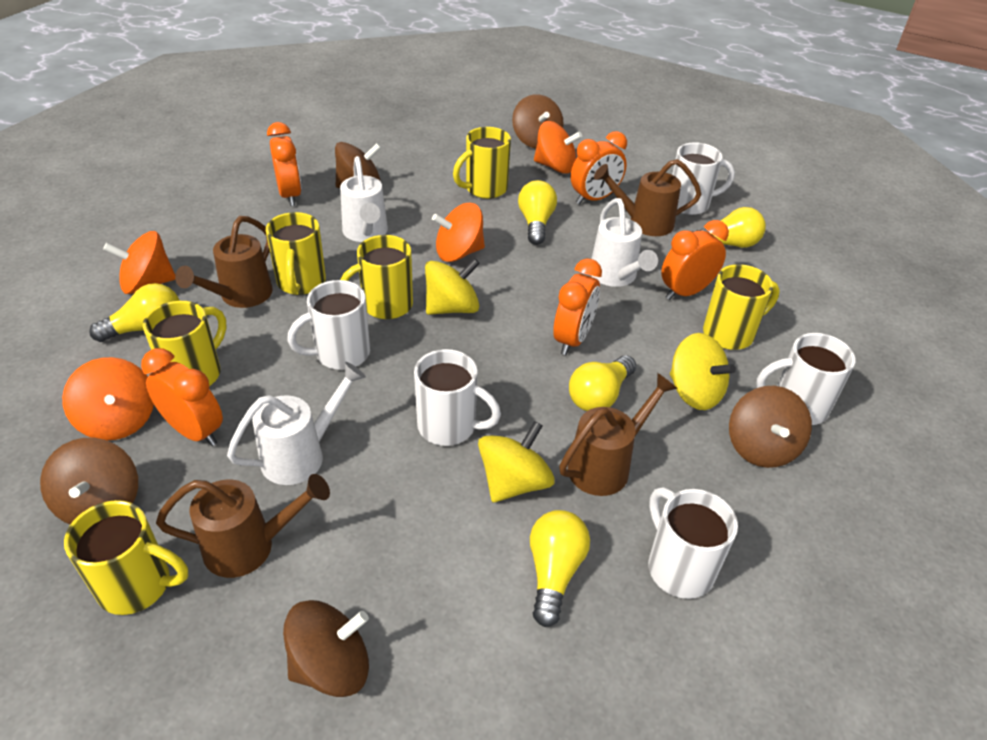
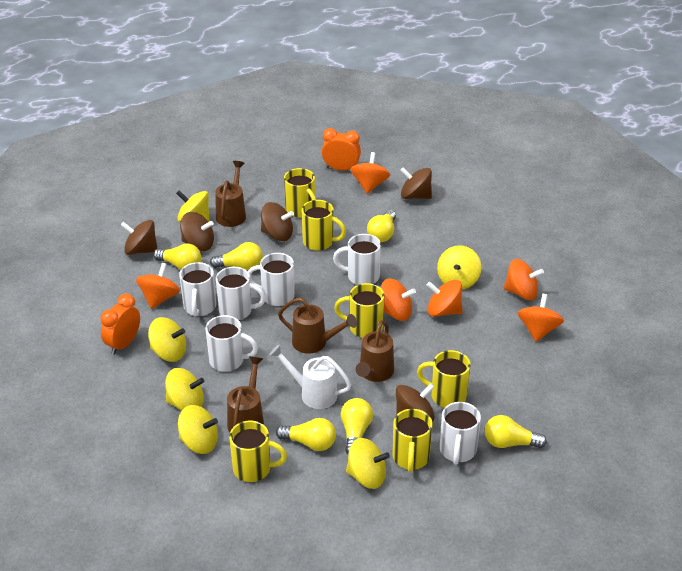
orange clock: 5 -> 2
orange spinning top: 4 -> 6
white mug: 5 -> 6
white watering can: 3 -> 1
yellow light bulb: 5 -> 6
yellow spinning top: 3 -> 6

